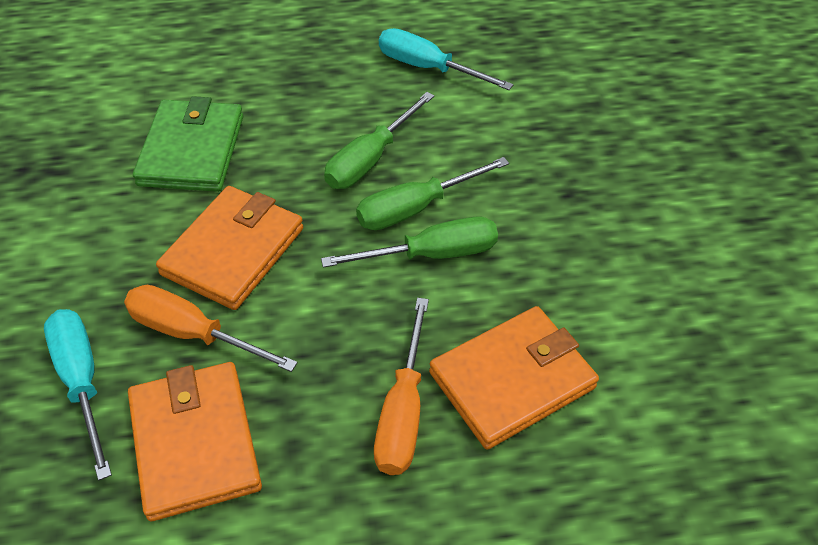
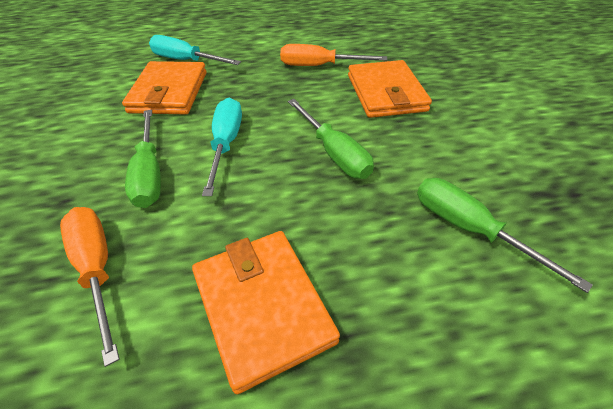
green wallet: 1 -> 0

